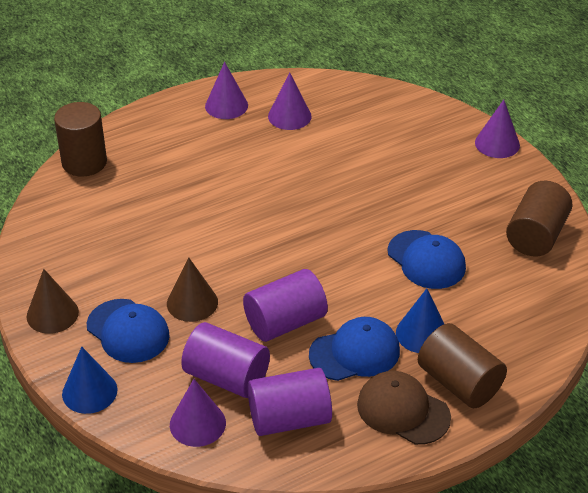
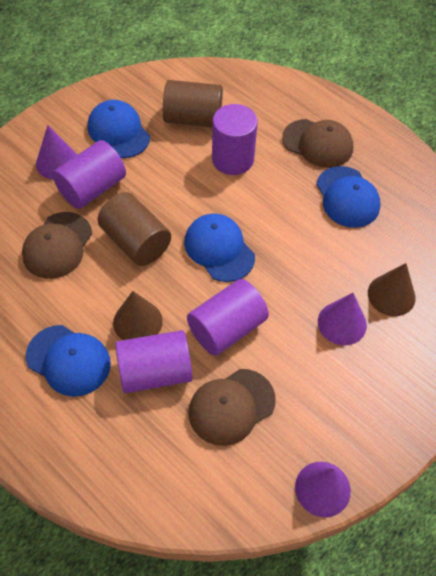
blue cap: 3 -> 4
blue cone: 2 -> 0
brown cap: 1 -> 3
brown cylinder: 3 -> 2
purple cone: 4 -> 3
purple cylinder: 3 -> 4

